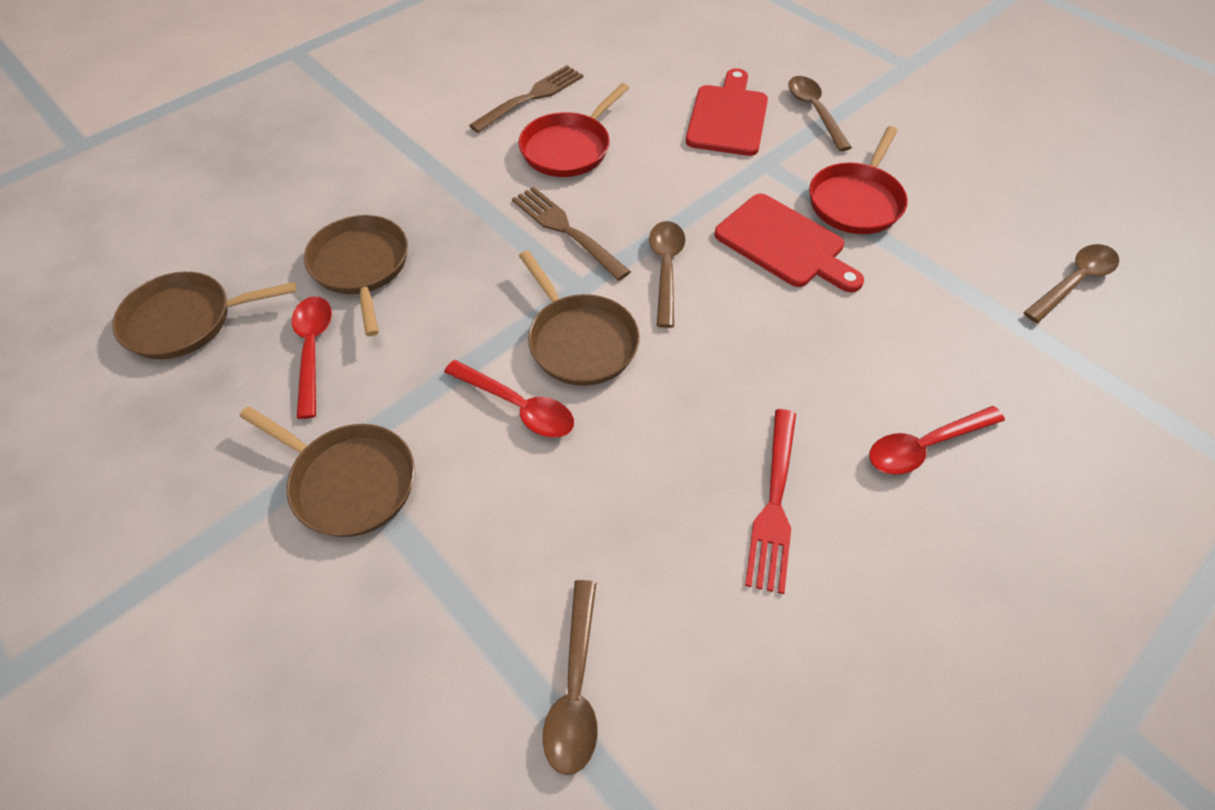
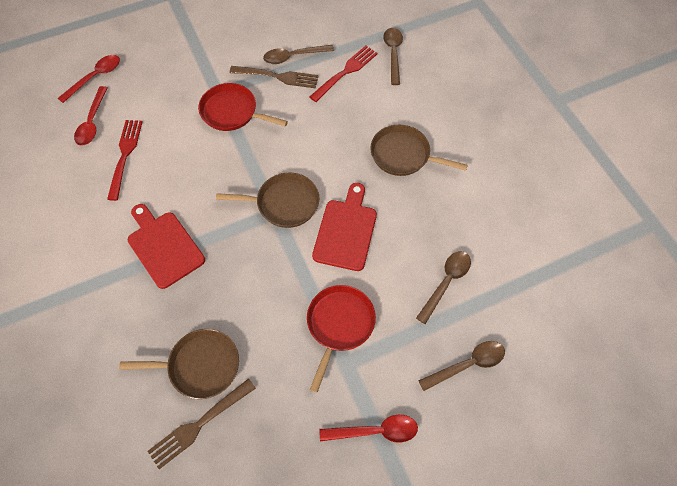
brown pan: 4 -> 3
red fork: 1 -> 2

